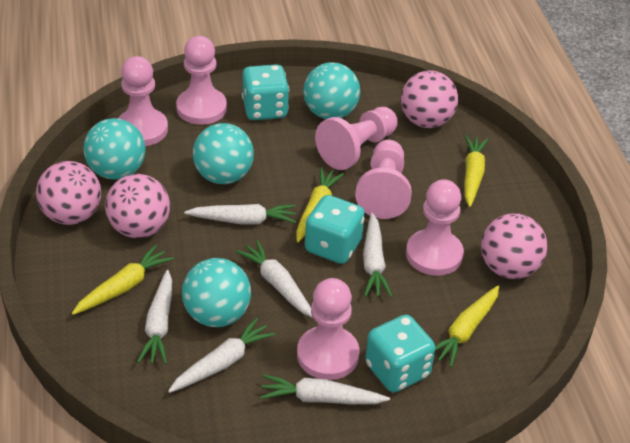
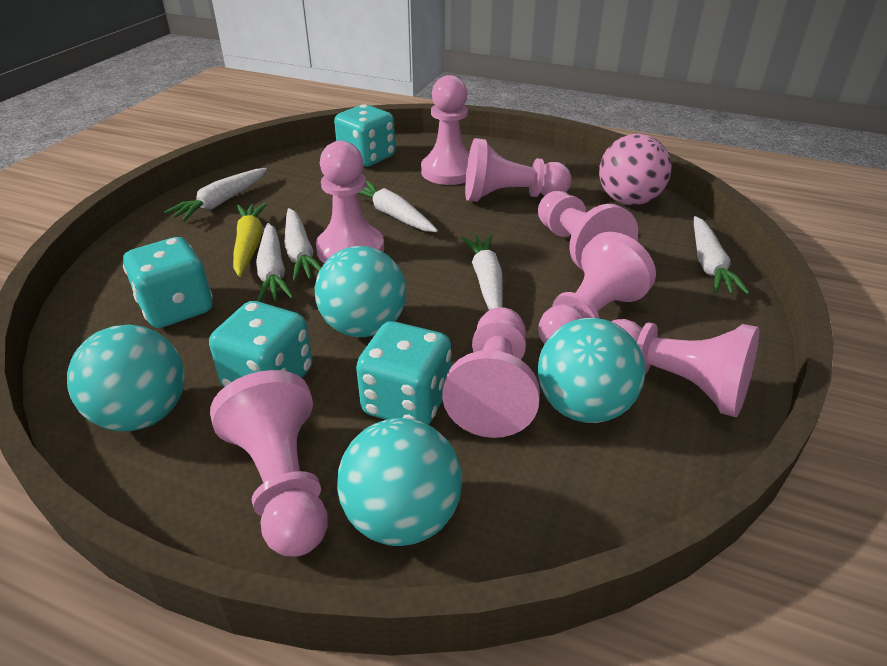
pink ball: 4 -> 1
pink pawn: 6 -> 8
turquoise dice: 3 -> 4
yellow carrot: 4 -> 1

